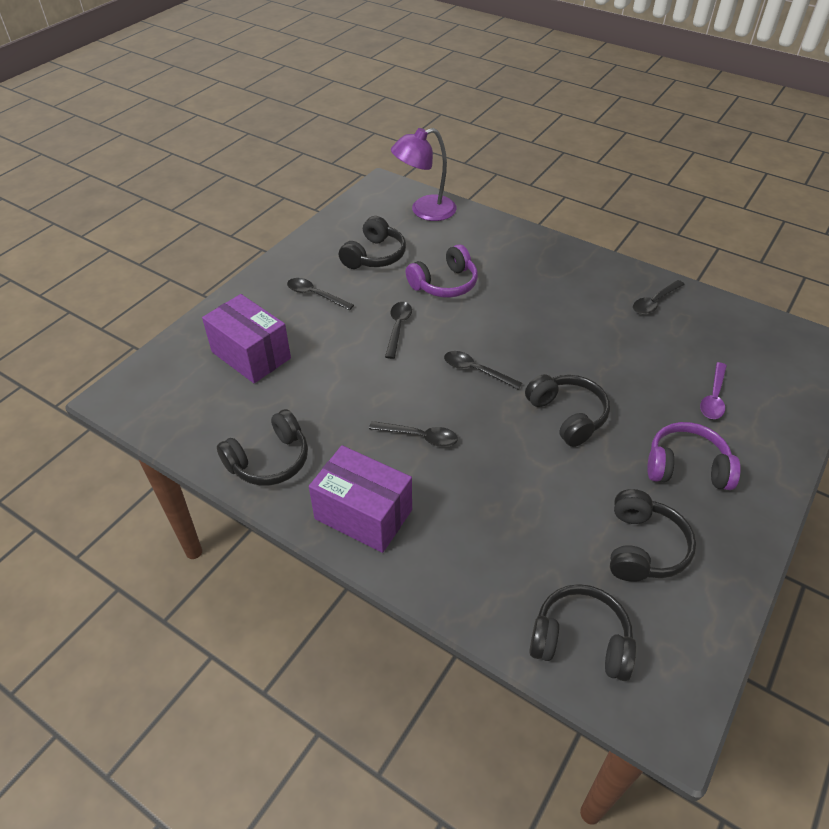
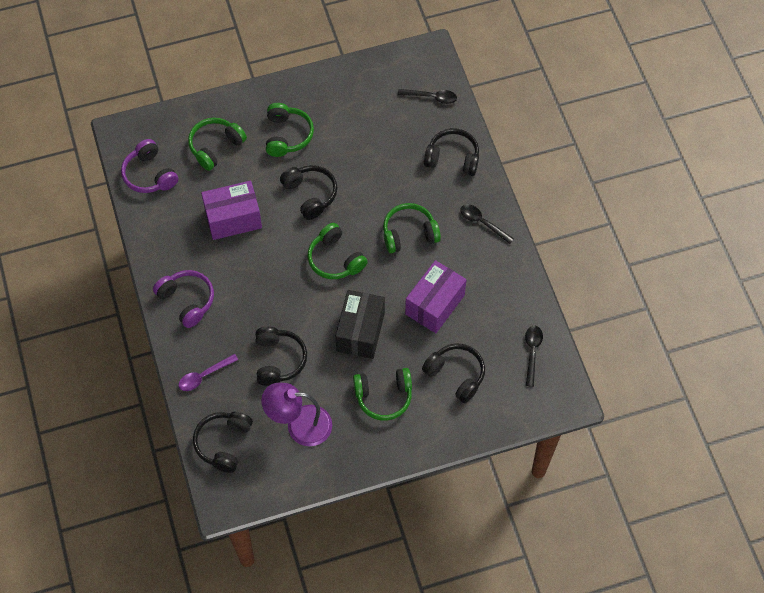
black box: 0 -> 1
black spoon: 5 -> 3
green headphones: 0 -> 5

